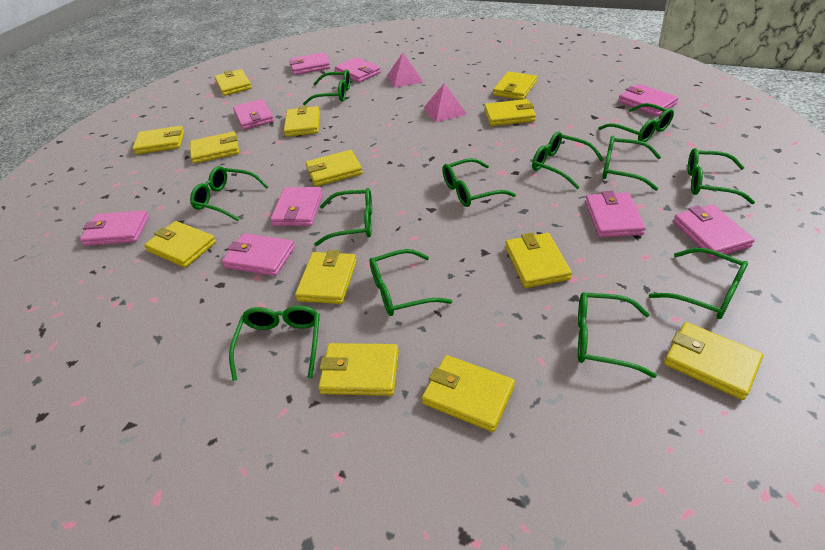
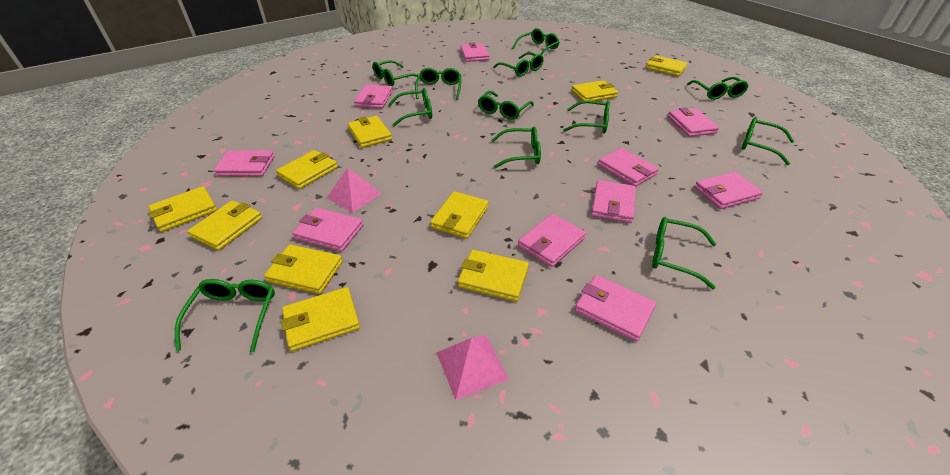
pink wallet: 9 -> 10
yellow wallet: 13 -> 10

